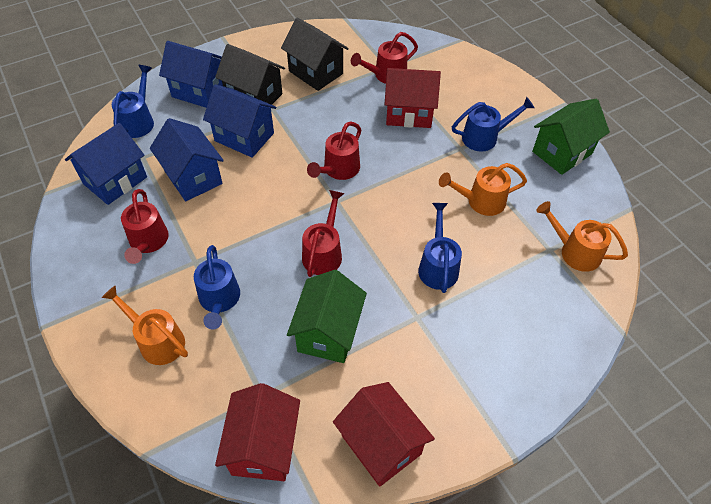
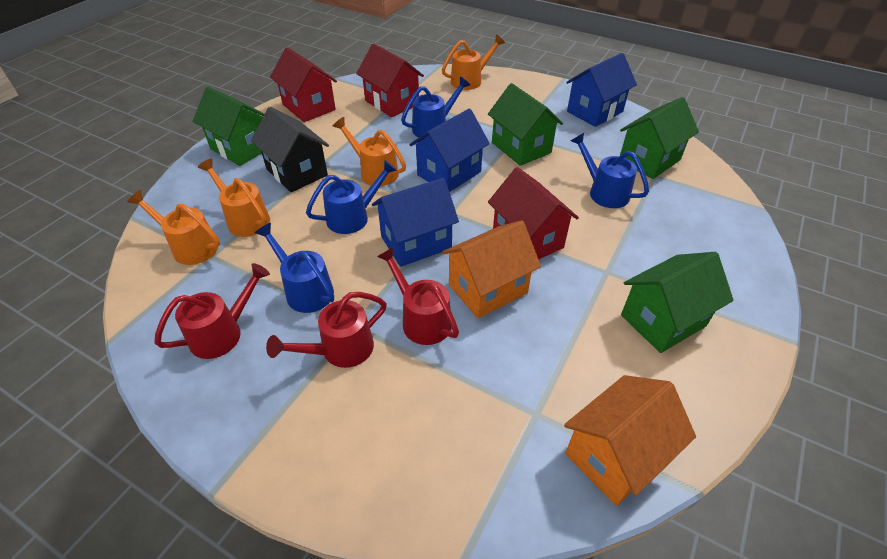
black house: 2 -> 1
blue house: 4 -> 3
green house: 2 -> 4
orange house: 0 -> 2
orange watering can: 3 -> 4
red watering can: 4 -> 3

